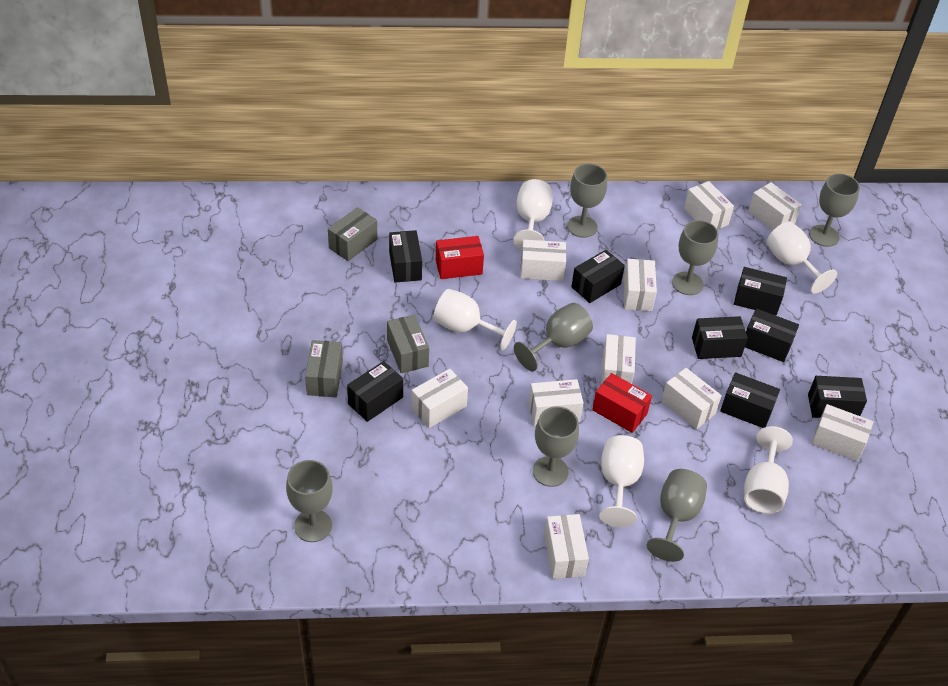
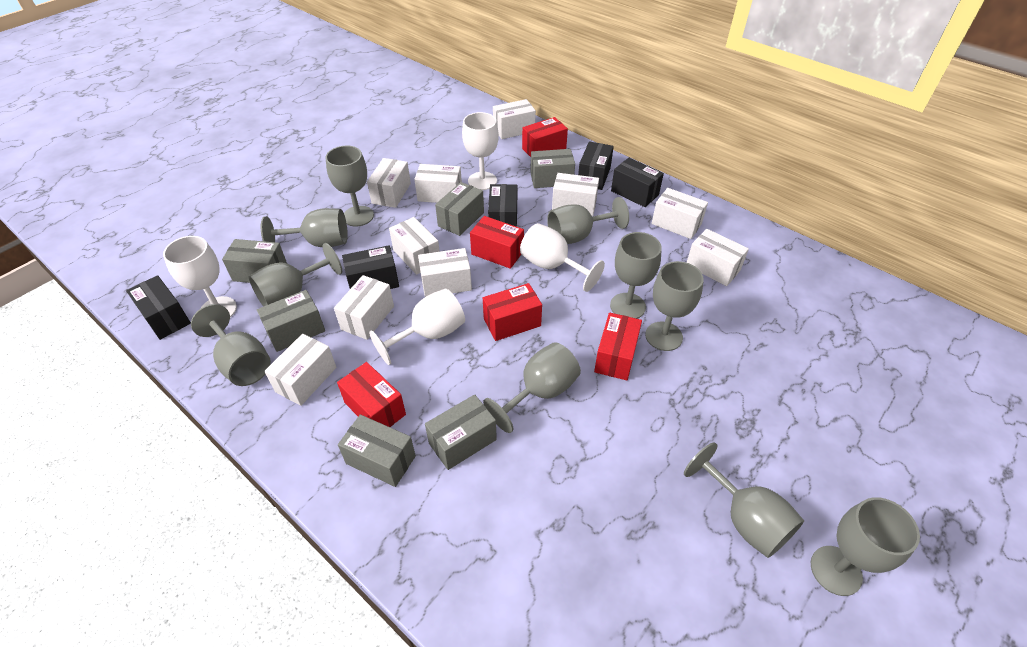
black box: 8 -> 5
grey box: 3 -> 6
grey goblet: 7 -> 10
red box: 2 -> 5
white goblet: 5 -> 4

